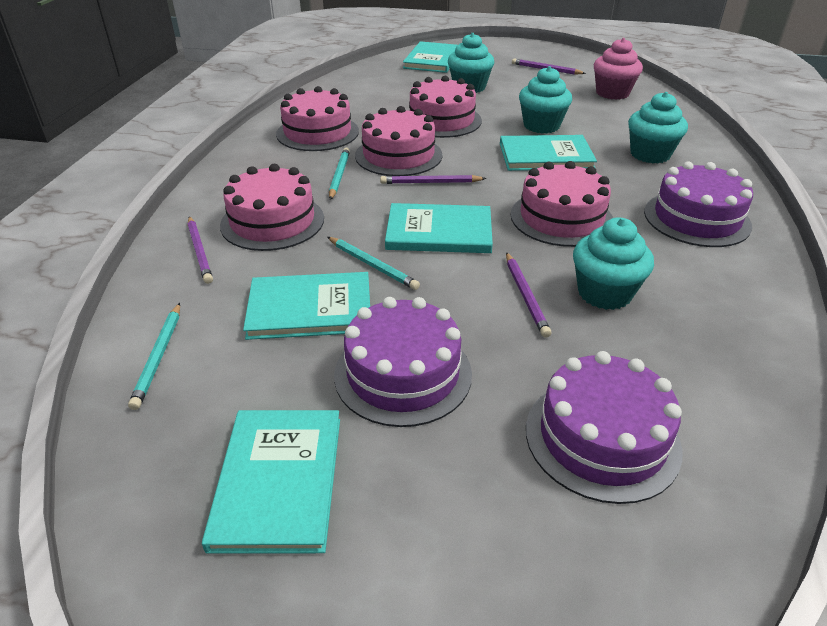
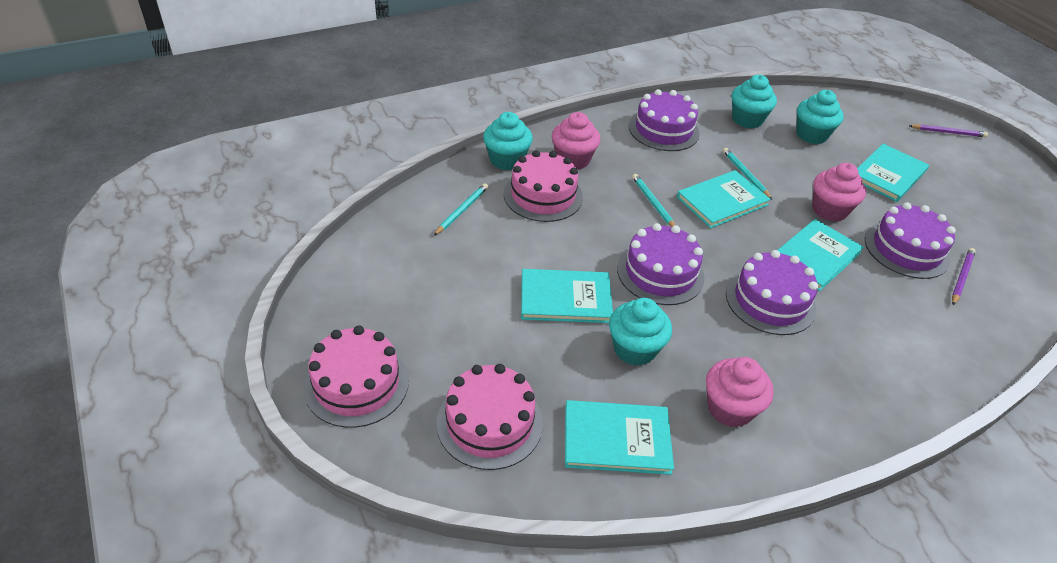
pink cake: 5 -> 3
pink cupcake: 1 -> 3
purple cake: 3 -> 4
purple pencil: 4 -> 2

